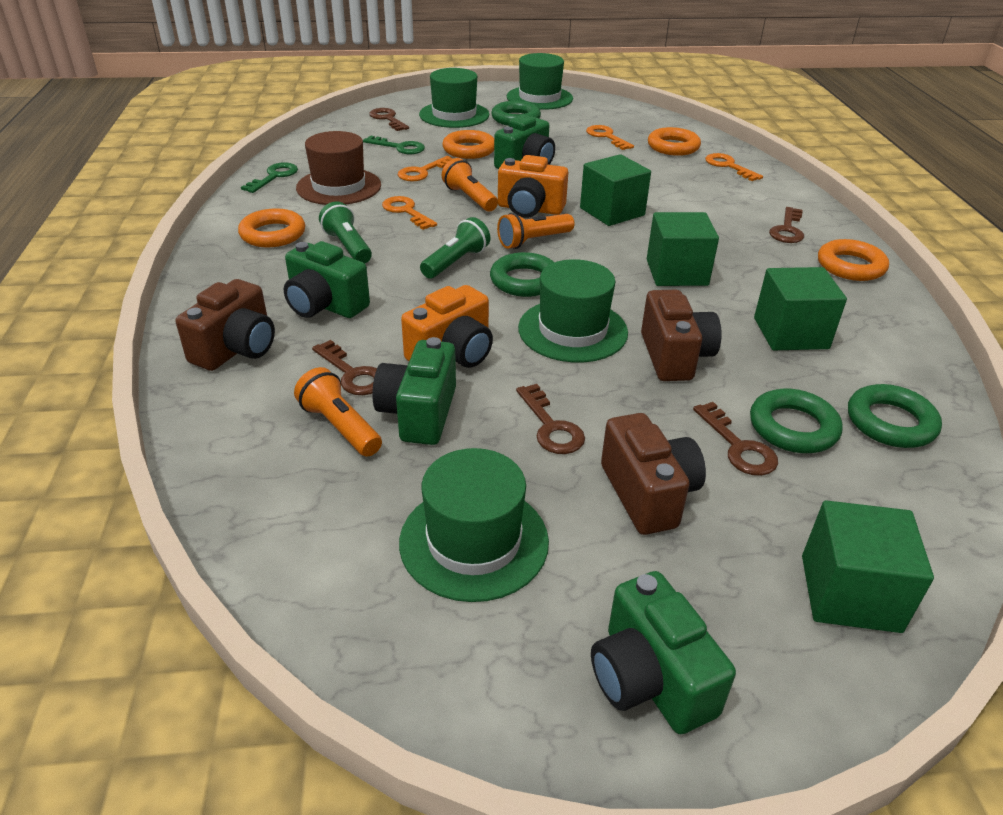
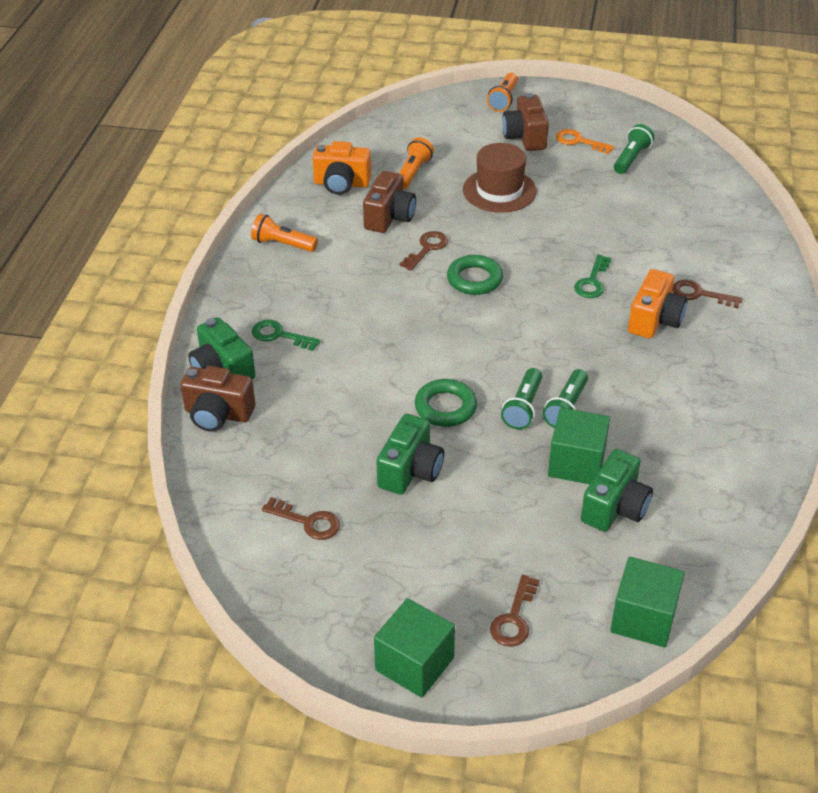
brown key: 5 -> 4
green camera: 4 -> 3
green cube: 4 -> 3
green flashlight: 2 -> 3
green hat: 4 -> 0
green ring: 4 -> 2
orange key: 4 -> 1
orange ring: 4 -> 0

